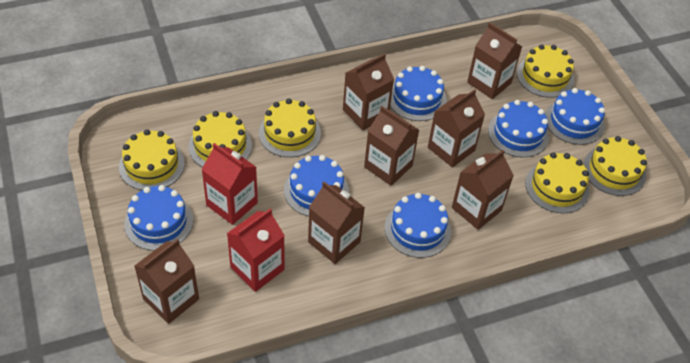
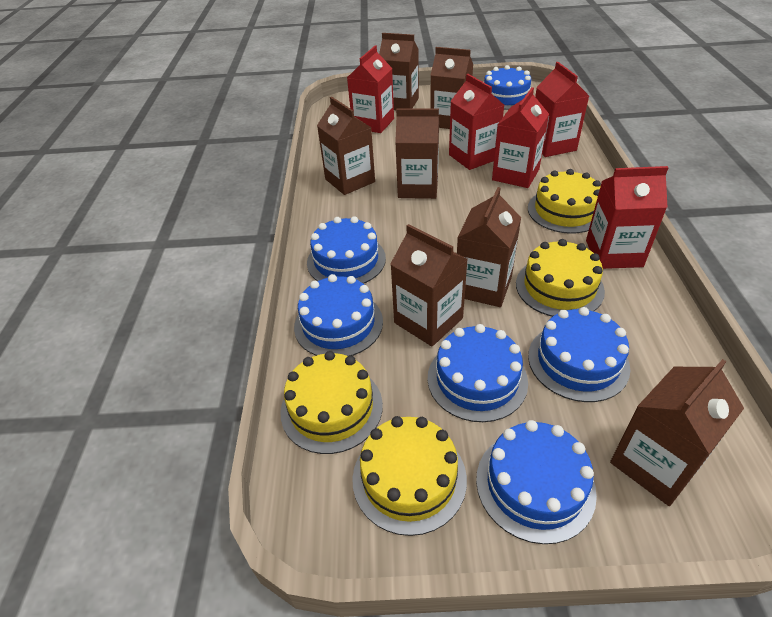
red carton: 2 -> 5
yellow cake: 6 -> 4

